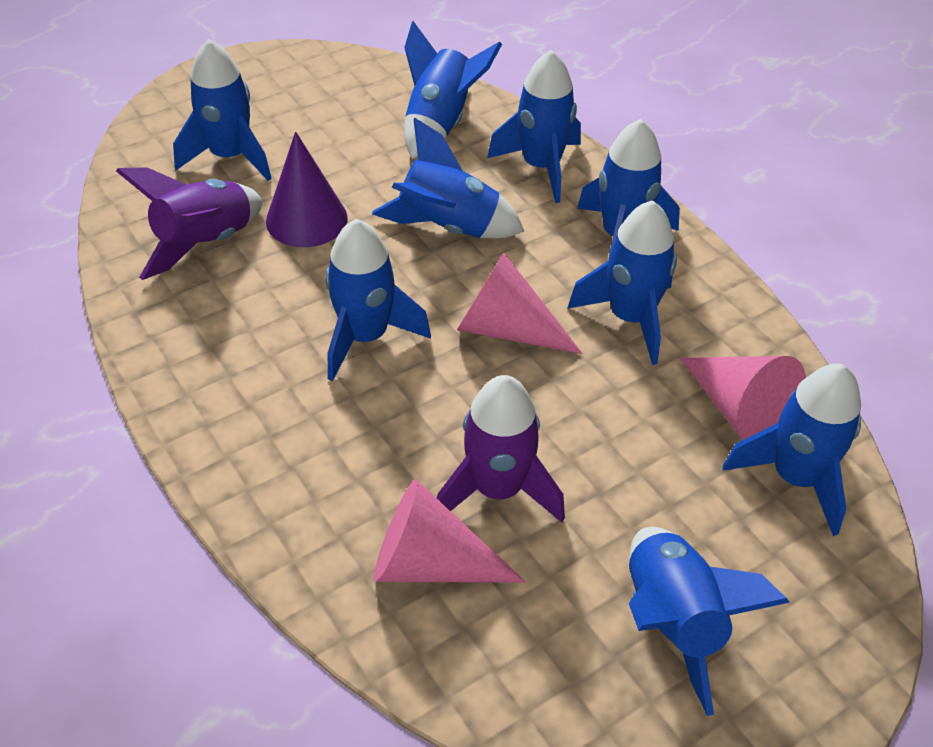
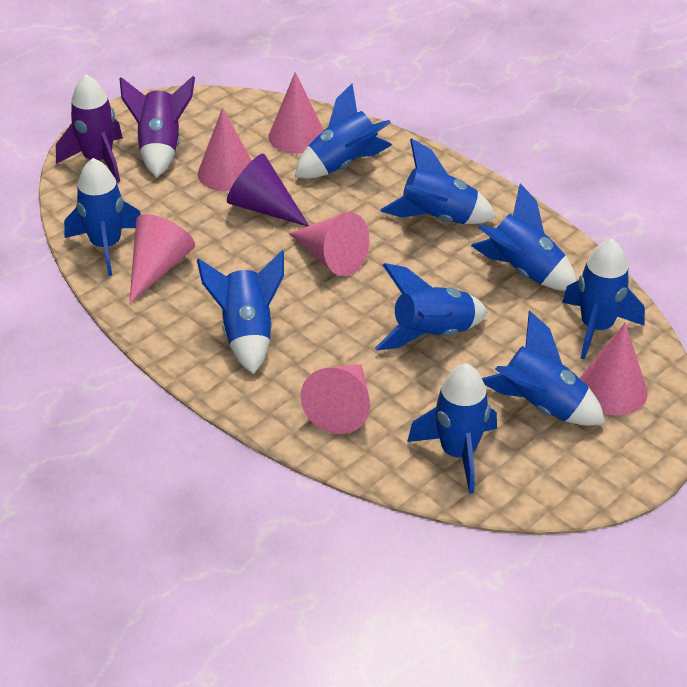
pink cone: 3 -> 6

